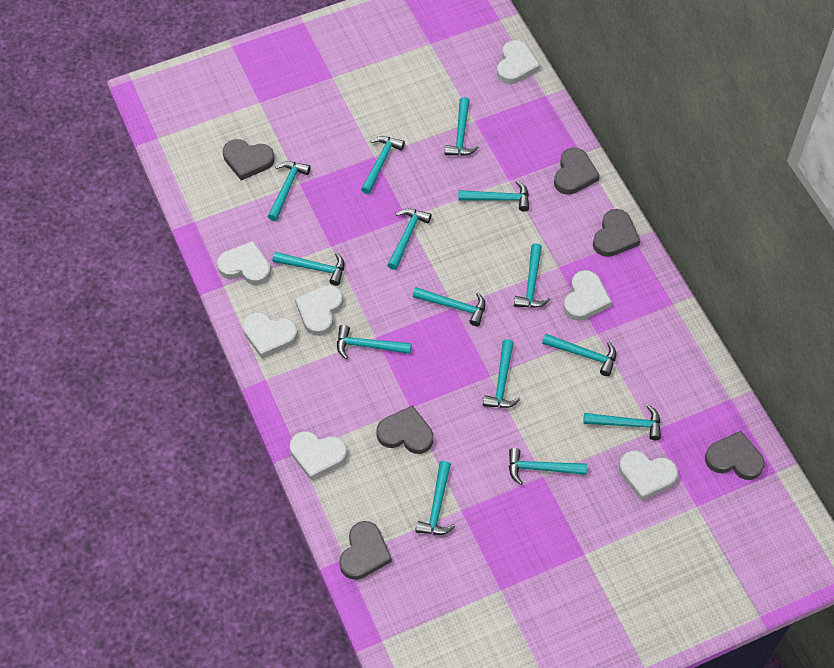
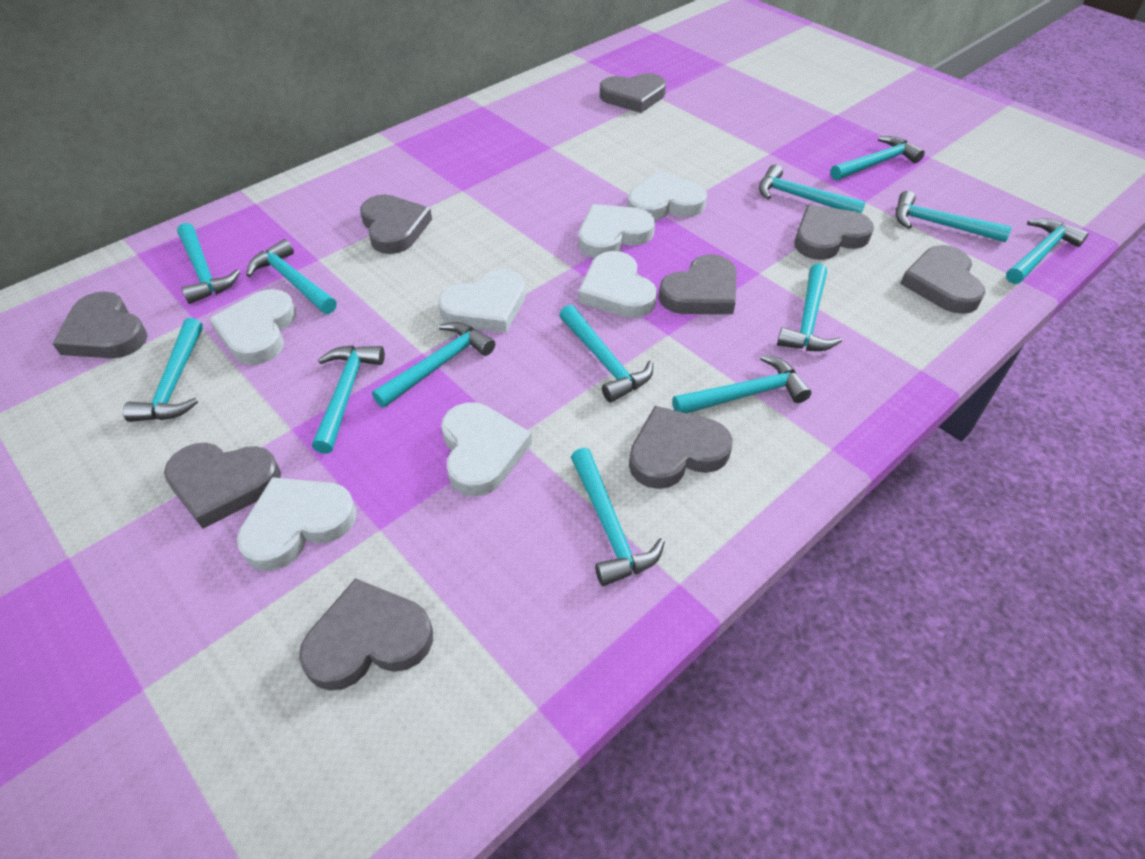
grey heart: 6 -> 9
turquoise hammer: 14 -> 13

